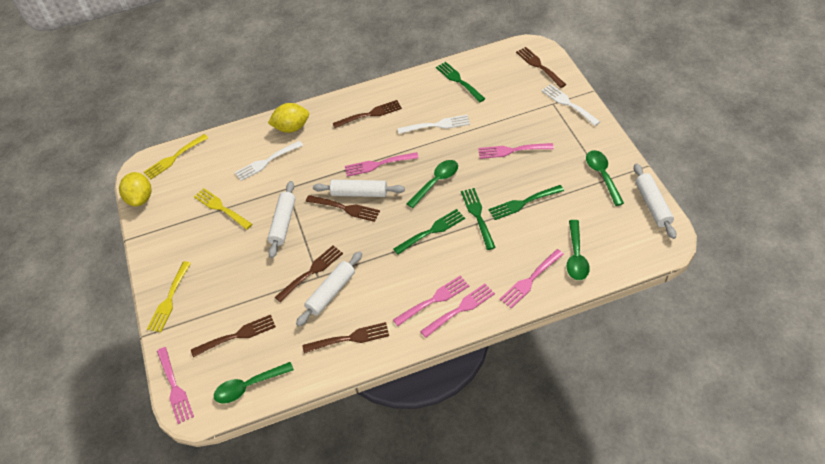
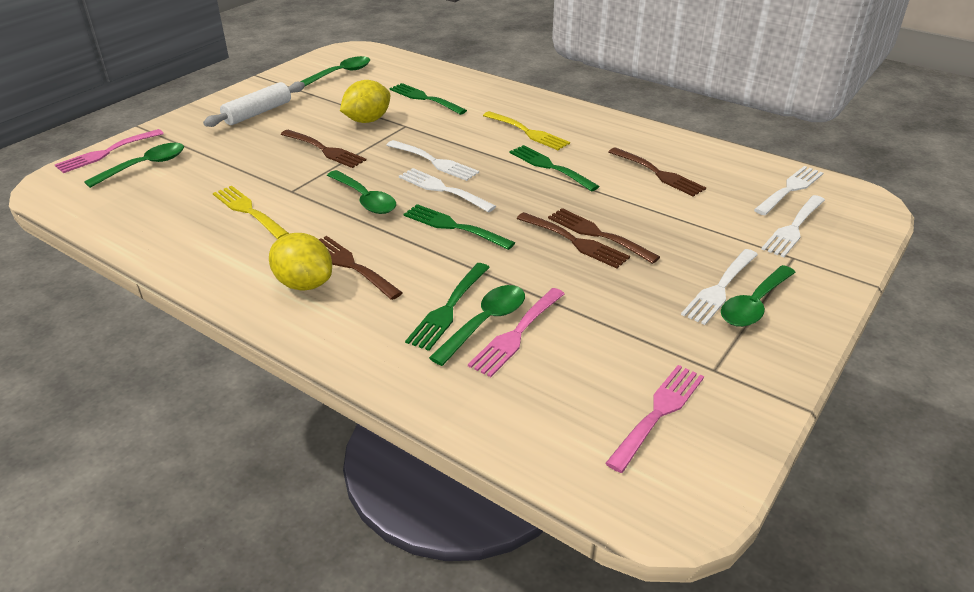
brown fork: 6 -> 5
green spoon: 4 -> 5
pink fork: 6 -> 3
white fork: 3 -> 5
white rolling pin: 4 -> 1
yellow fork: 3 -> 2

